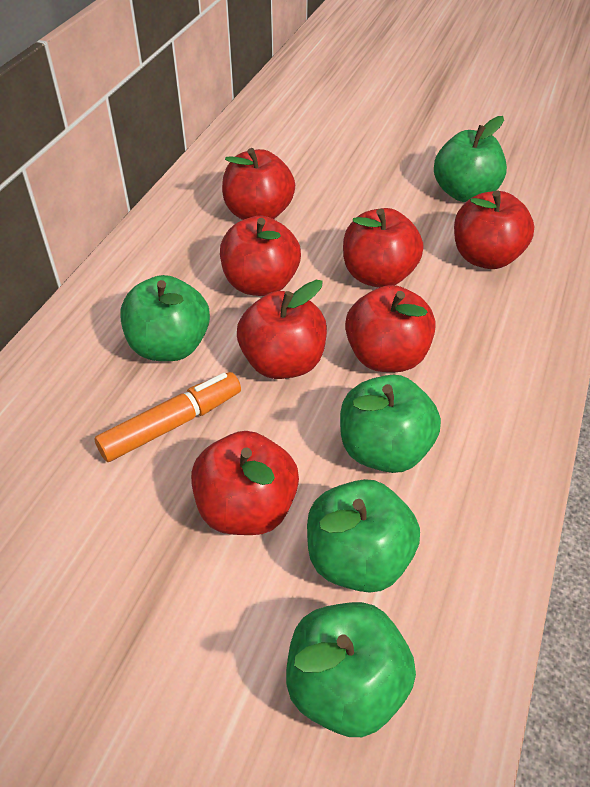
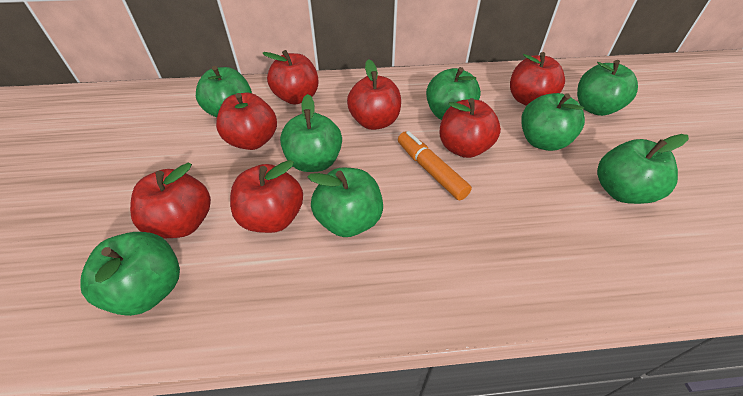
green apple: 5 -> 8

